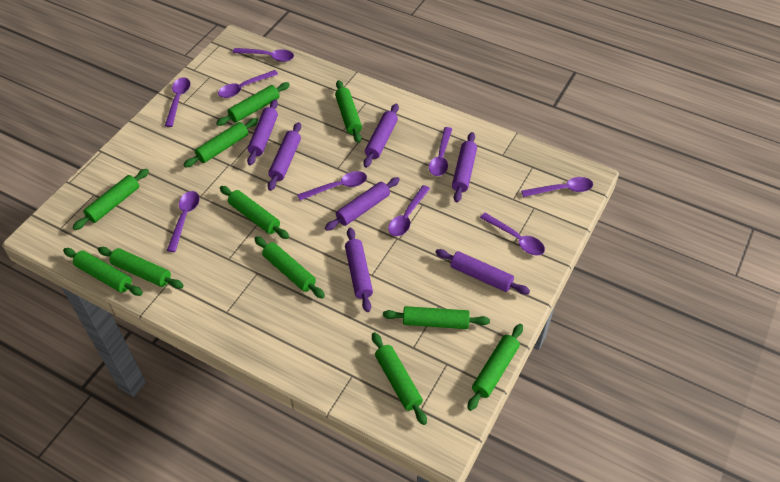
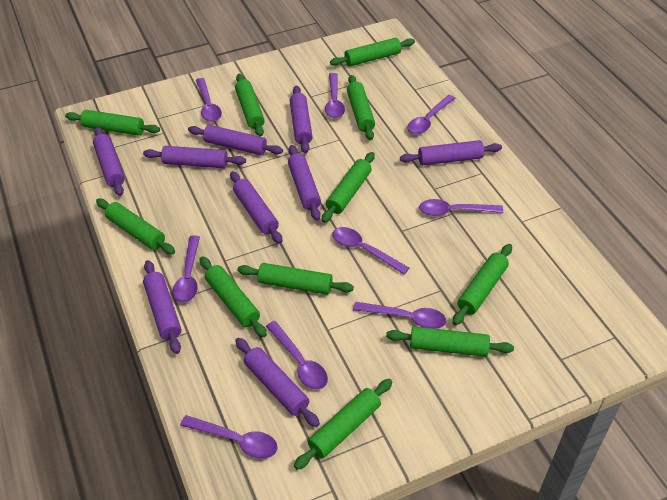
purple rolling pin: 7 -> 9

